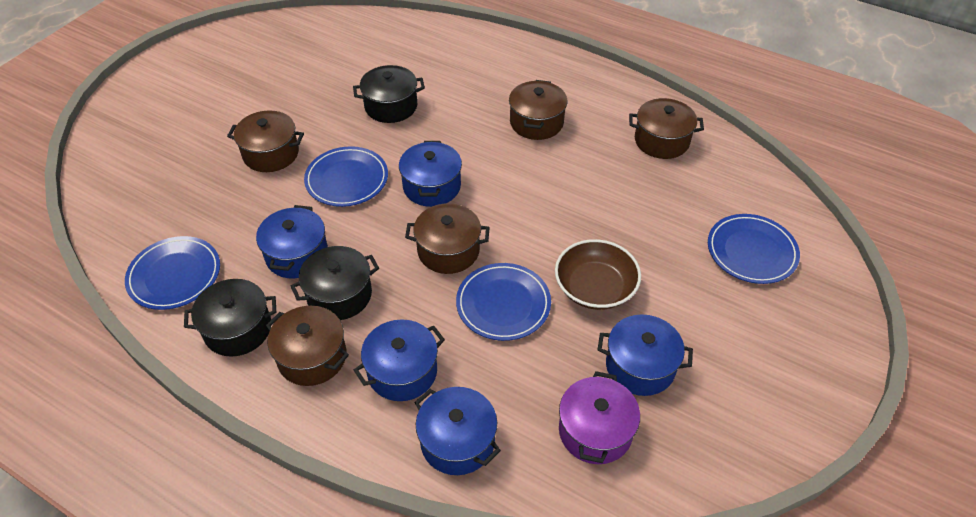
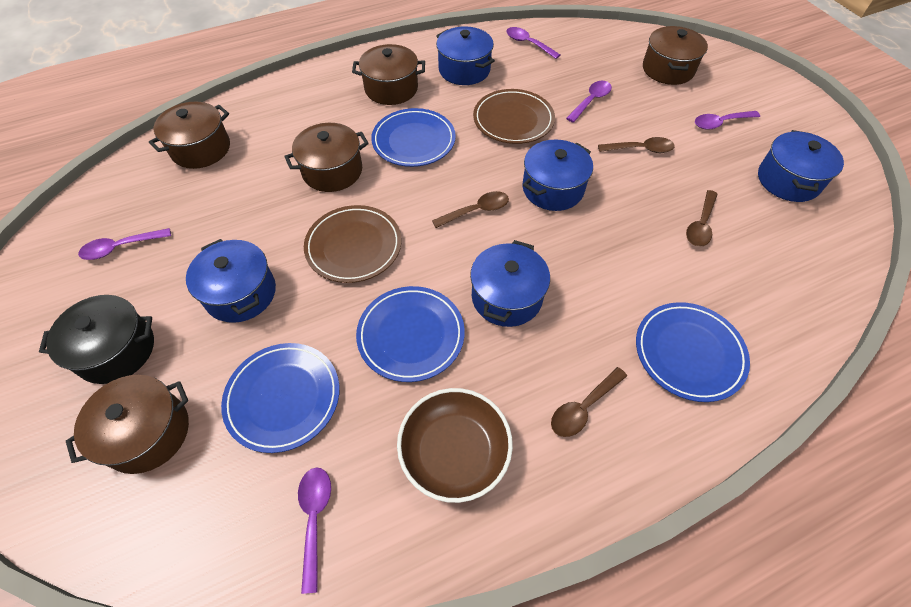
black pot: 3 -> 1
brown plate: 0 -> 2
brown spoon: 0 -> 4
purple pot: 1 -> 0
purple spoon: 0 -> 5

